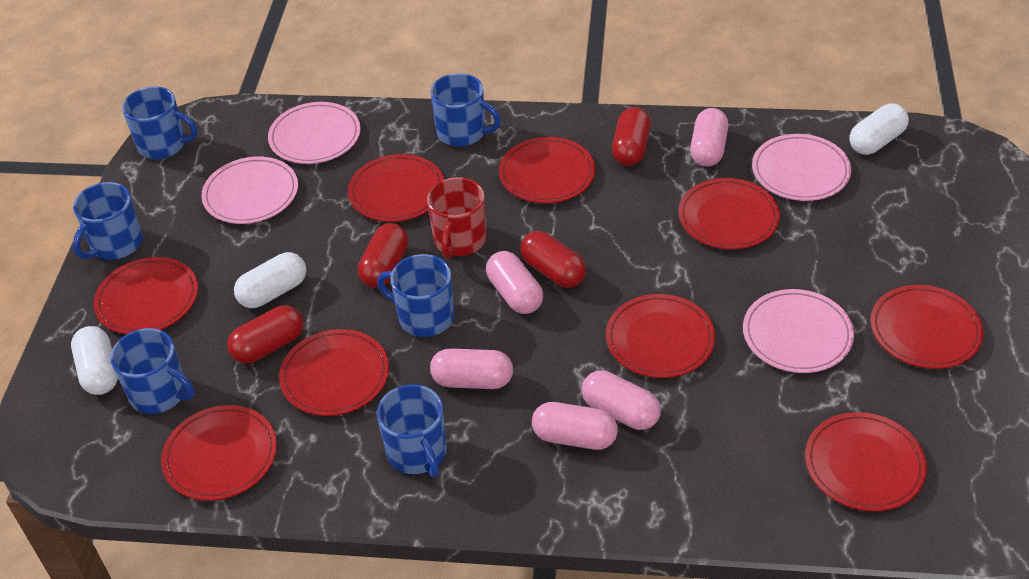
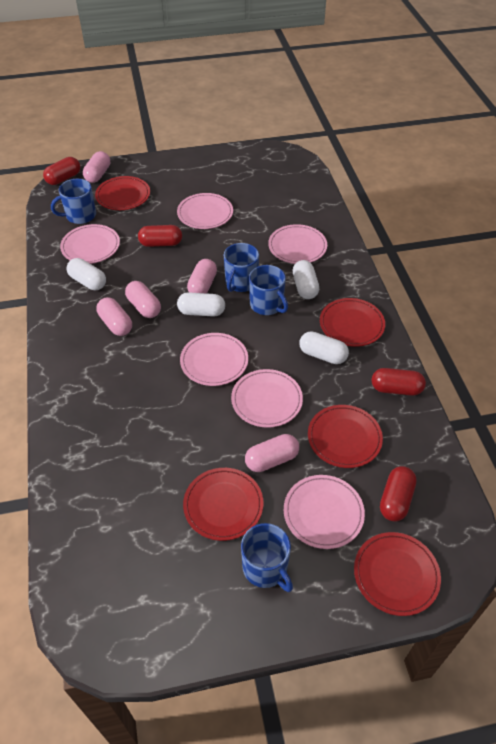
blue mug: 6 -> 4
pink plate: 4 -> 6
red mug: 1 -> 0
red plate: 9 -> 5
white capsule: 3 -> 4

